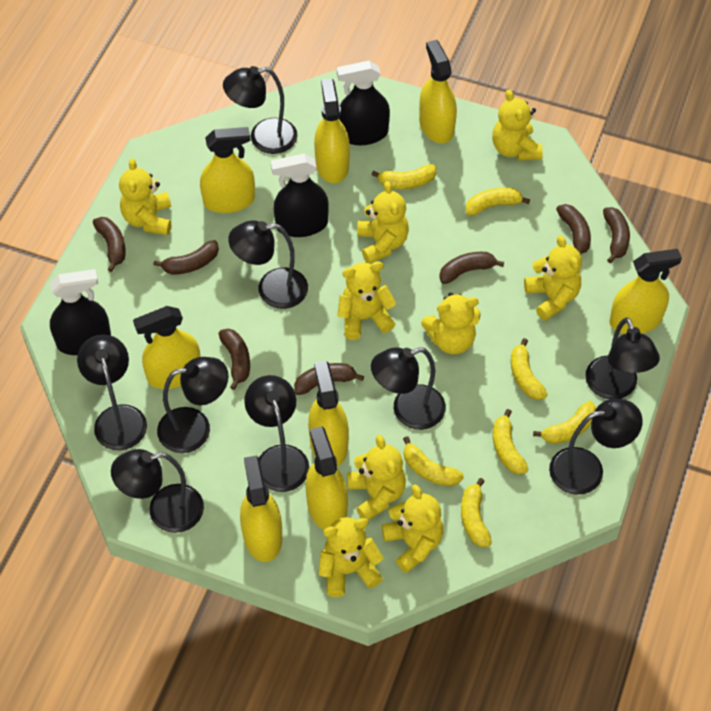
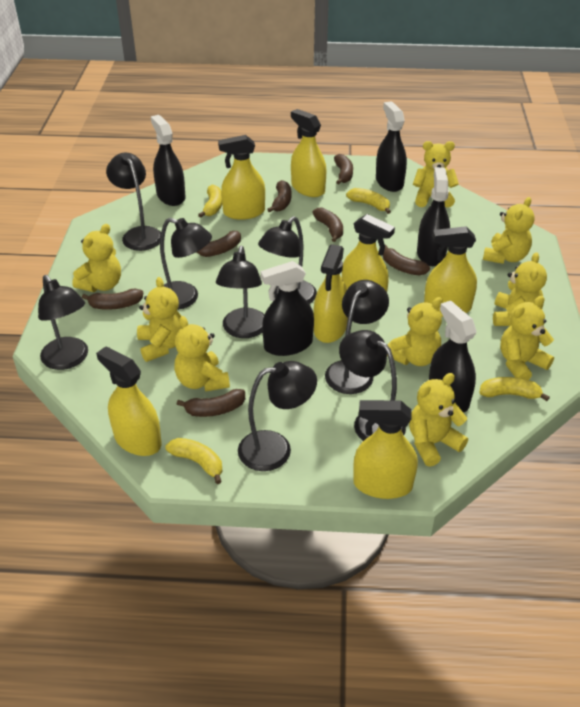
black lamp: 9 -> 8
black spray bottle: 3 -> 5
yellow banana: 7 -> 4
yellow spray bottle: 8 -> 7

